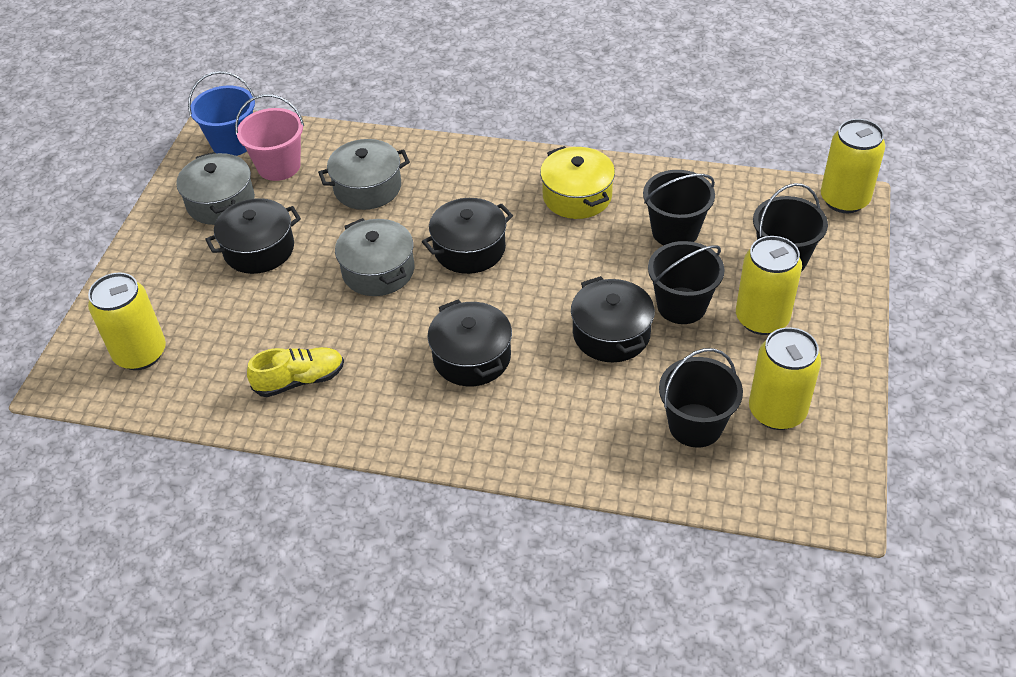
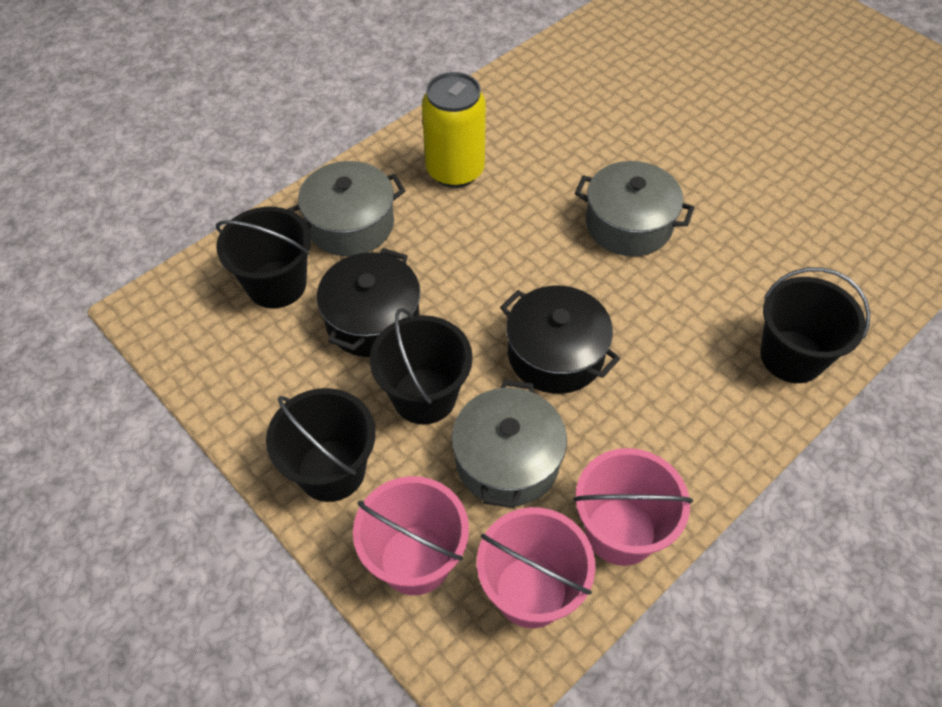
black pot: 4 -> 2
blue bucket: 1 -> 0
pink bucket: 1 -> 3
yellow can: 4 -> 1
yellow pot: 1 -> 0
yellow shoe: 1 -> 0

